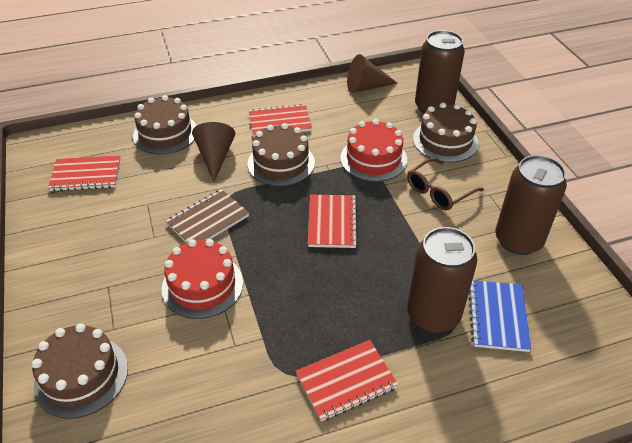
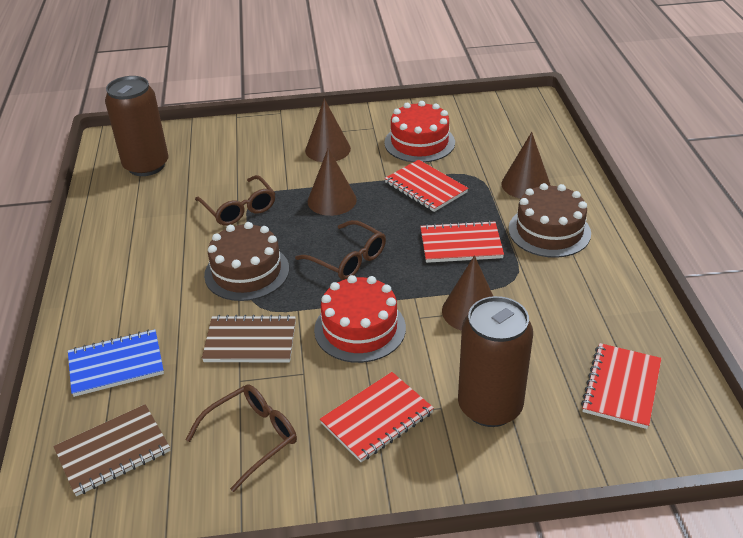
brown cake: 4 -> 2
brown can: 3 -> 2
brown cone: 2 -> 4
brown glasses: 1 -> 3
brown notebook: 1 -> 2

